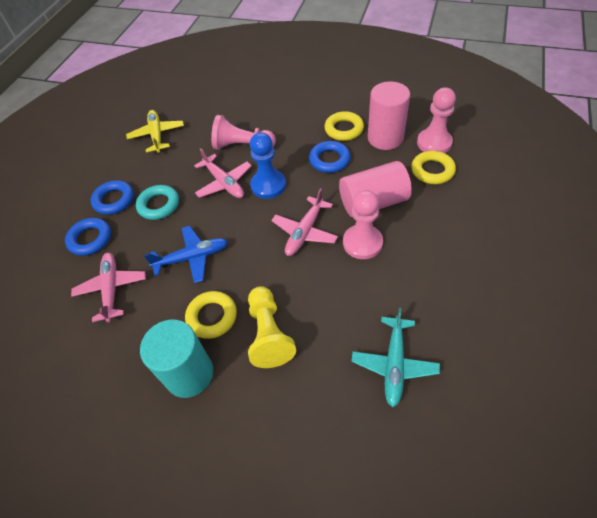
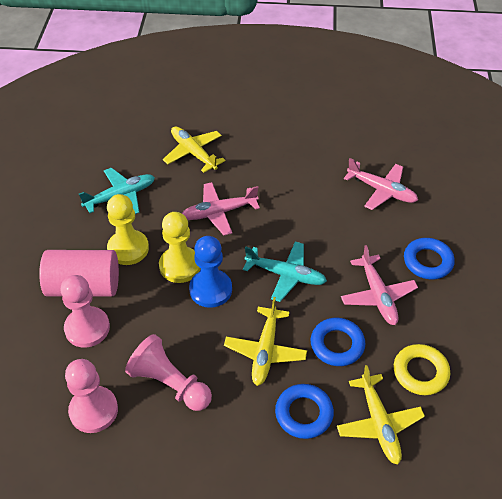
blue plane: 1 -> 0
pink cylinder: 2 -> 1
turquoise cylinder: 1 -> 0
turquoise plane: 1 -> 2
turquoise ring: 1 -> 0
yellow pawn: 1 -> 2
yellow plane: 1 -> 3
yellow ring: 3 -> 1

